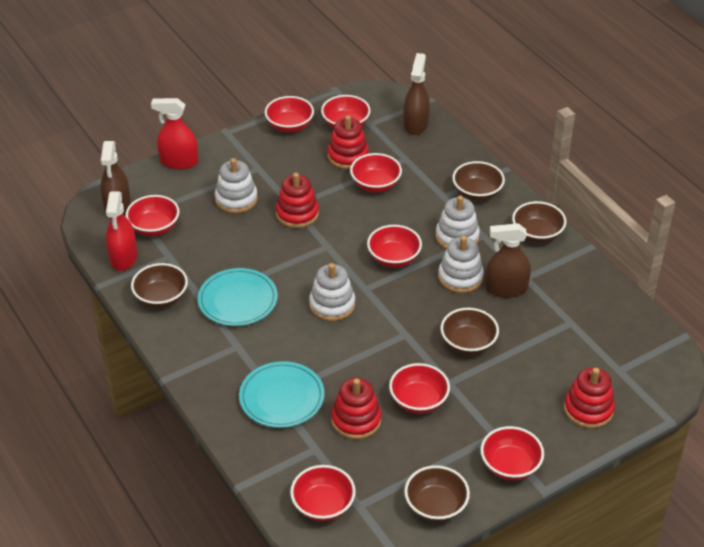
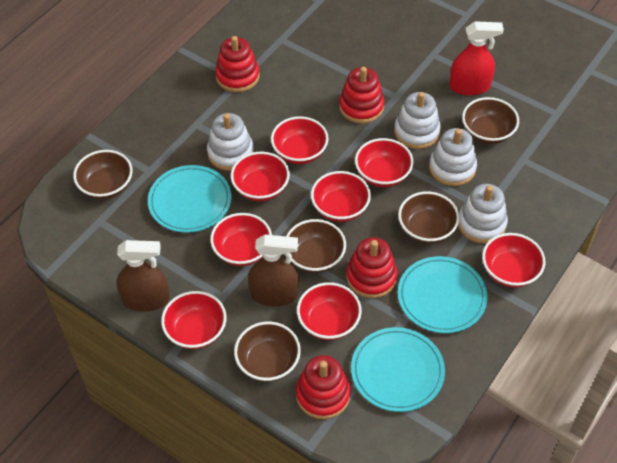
brown spray bottle: 3 -> 2
red spray bottle: 2 -> 1
turquoise plate: 2 -> 3

